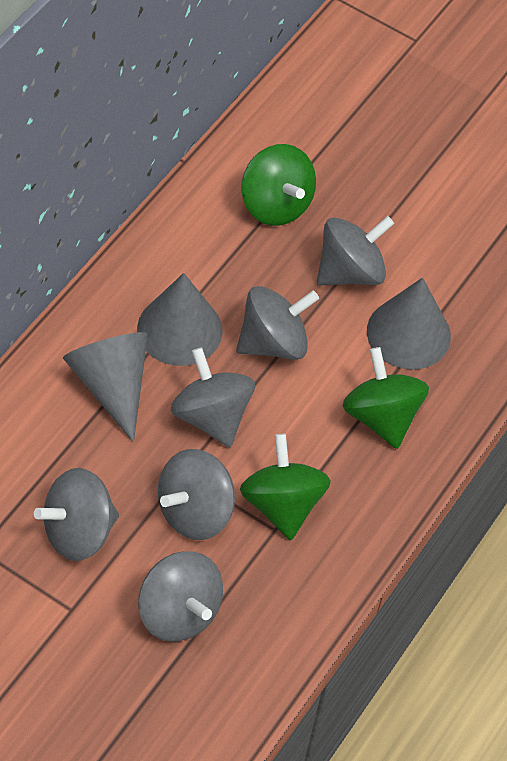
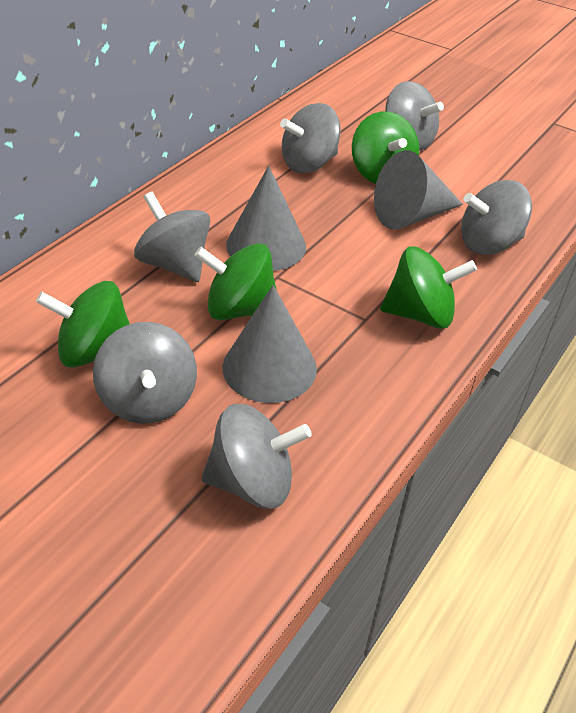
green spinning top: 3 -> 4

